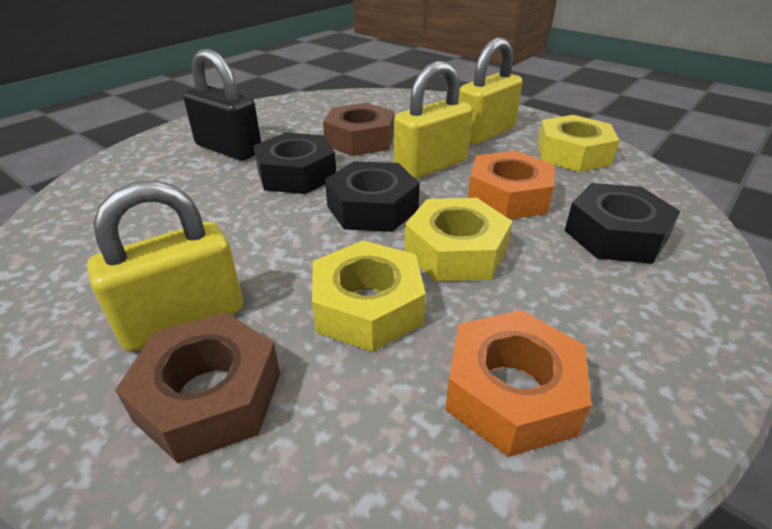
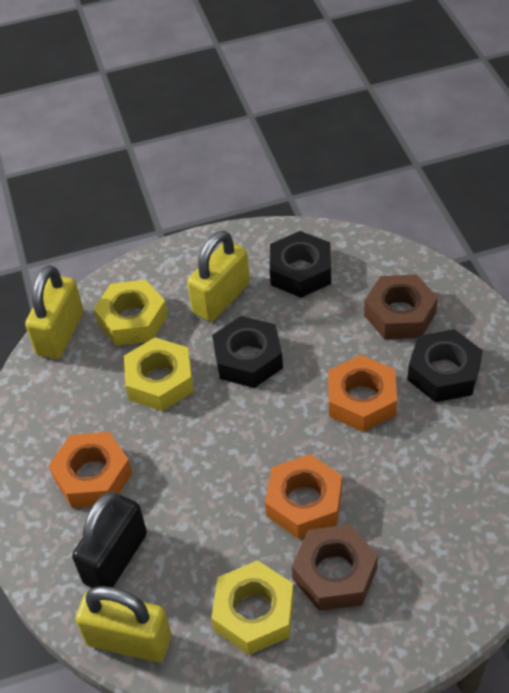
orange nut: 2 -> 3

